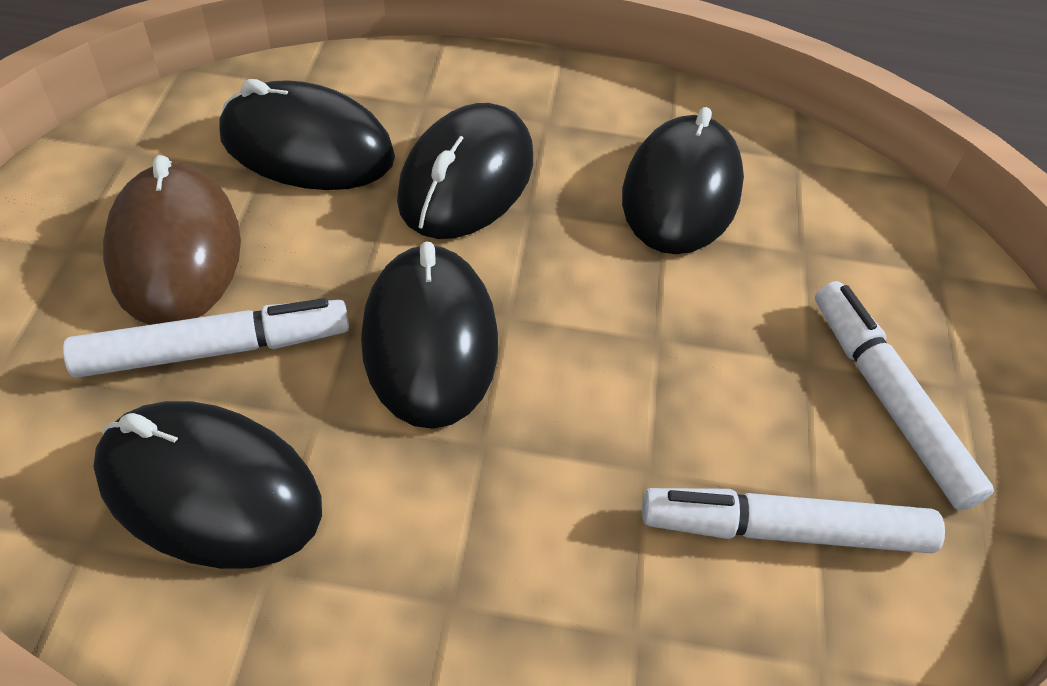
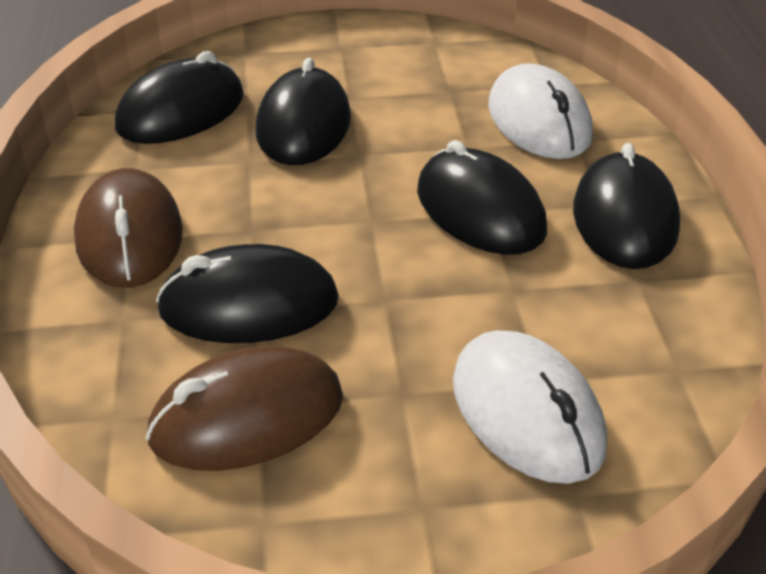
brown mouse: 1 -> 2
white marker: 3 -> 0
white mouse: 0 -> 2

